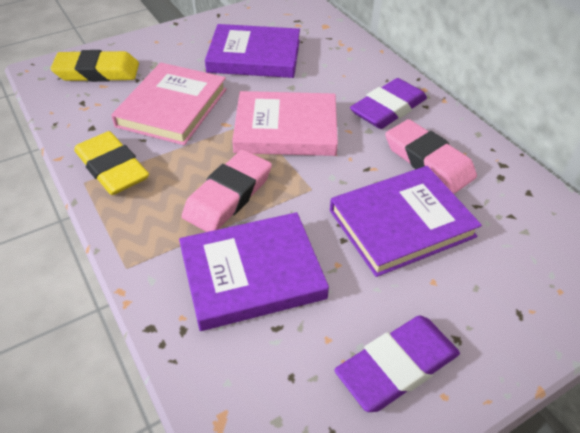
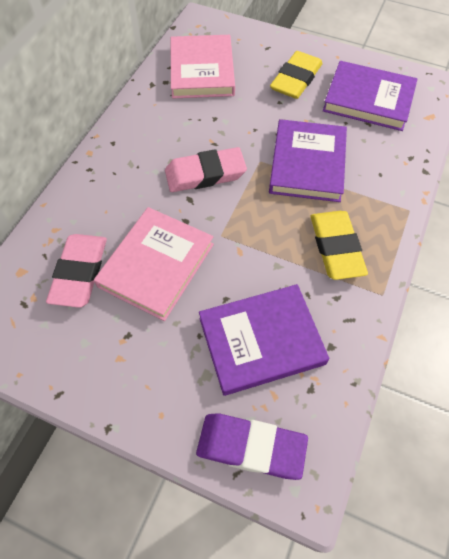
purple eraser: 2 -> 1

